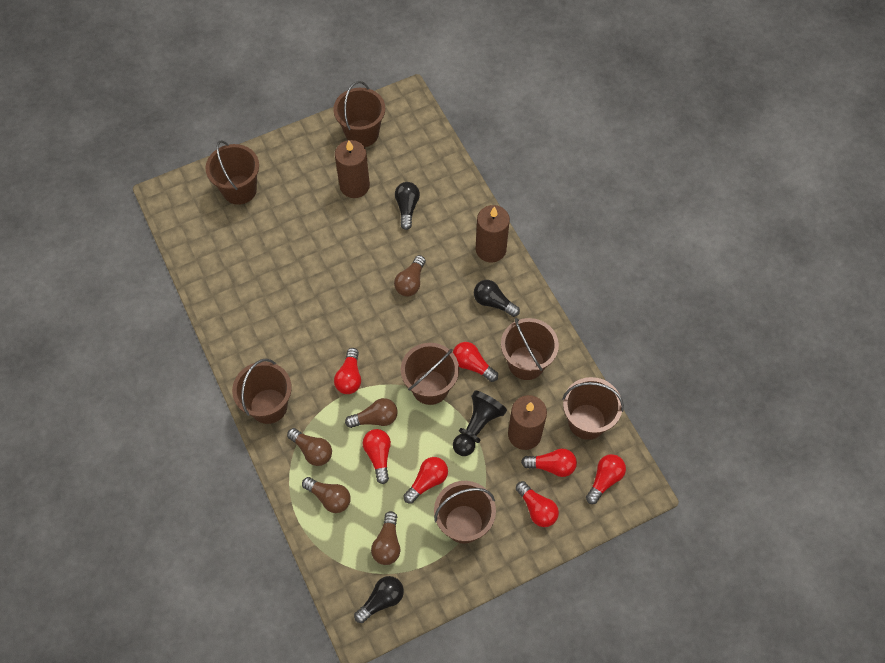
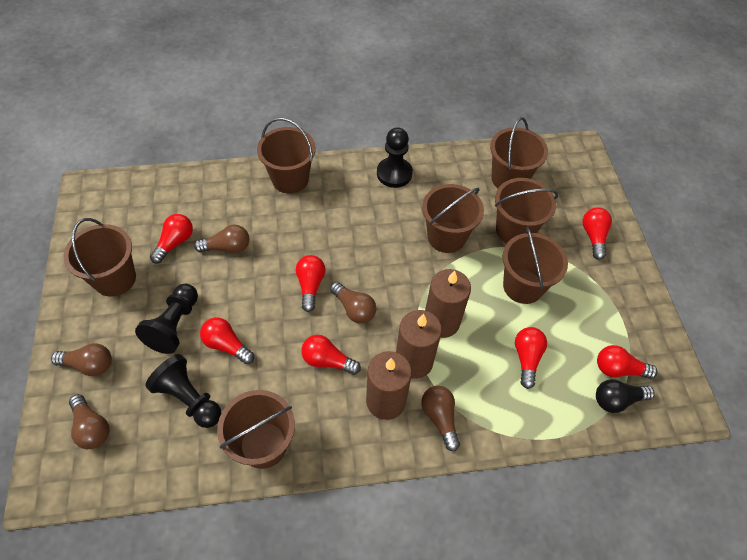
black light bulb: 3 -> 1
black pawn: 1 -> 3

